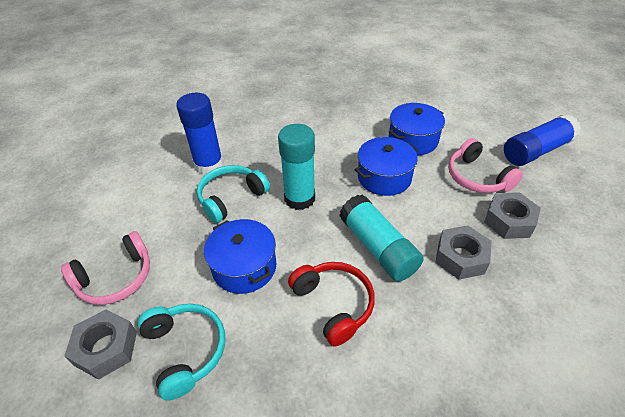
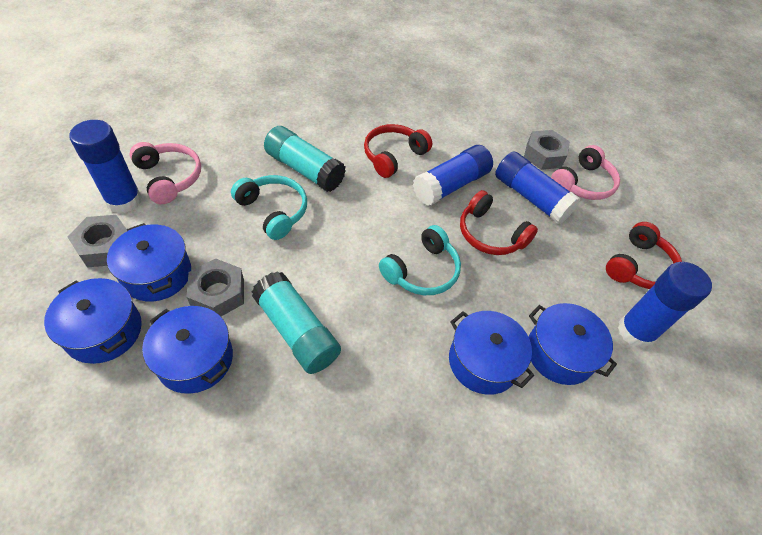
blue glue stick: 2 -> 4
blue pot: 3 -> 5
red headphones: 1 -> 3

